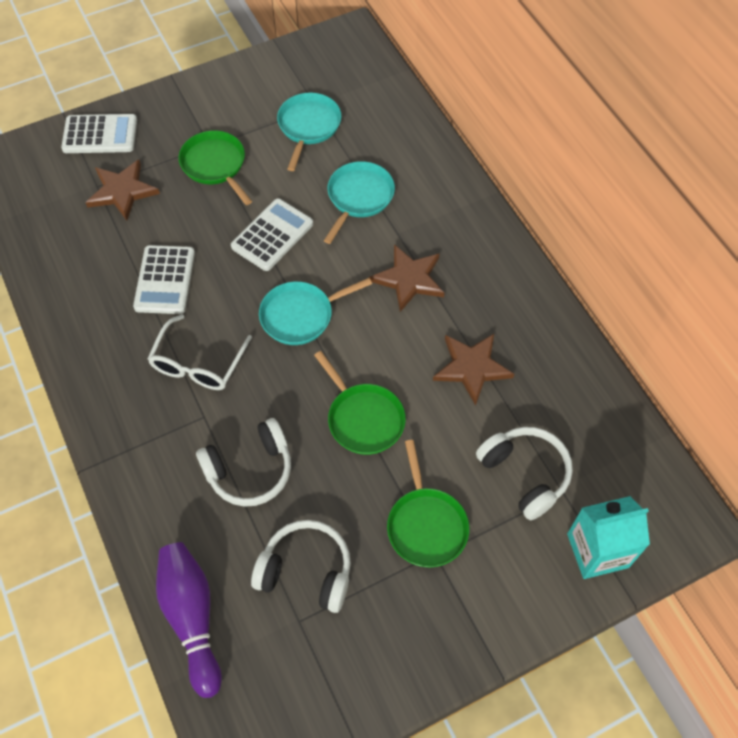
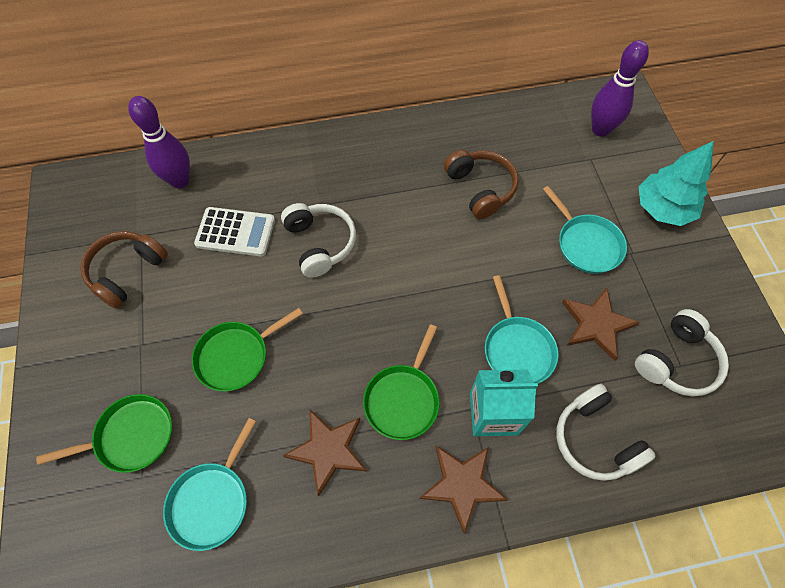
brown headphones: 0 -> 2
purple bowling pin: 1 -> 2
turquoise tree: 0 -> 1
white calculator: 3 -> 1
white glasses: 1 -> 0

